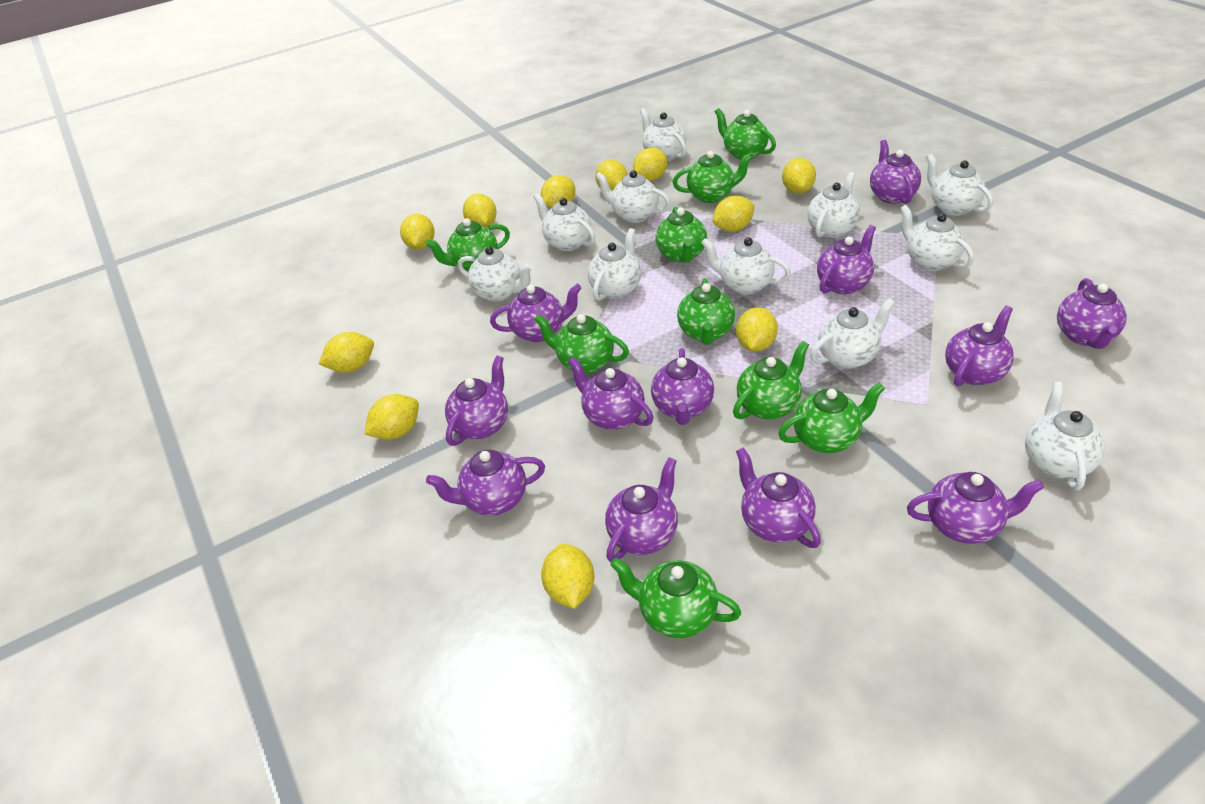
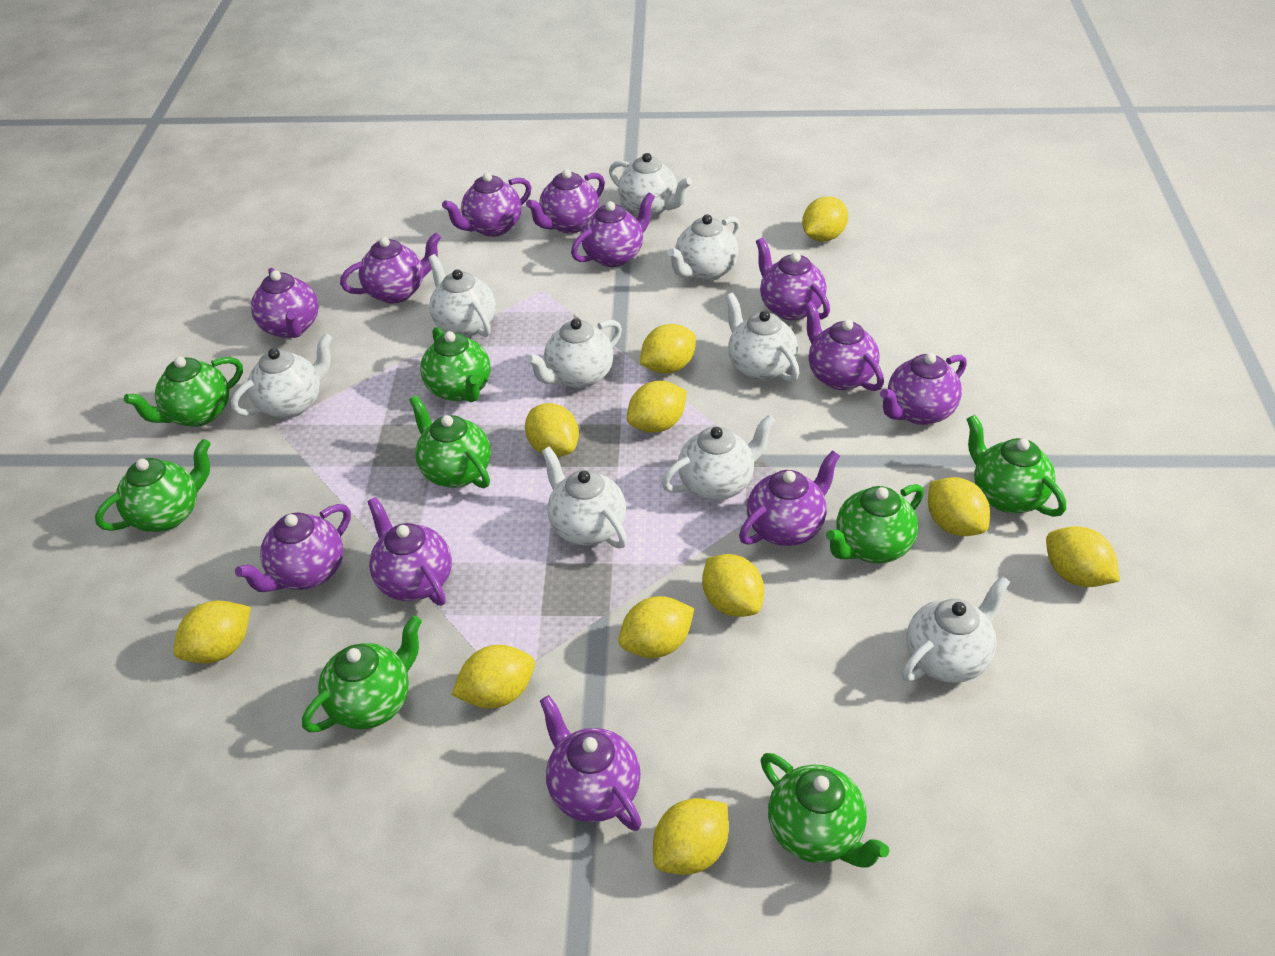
green teapot: 9 -> 8
white teapot: 11 -> 9

